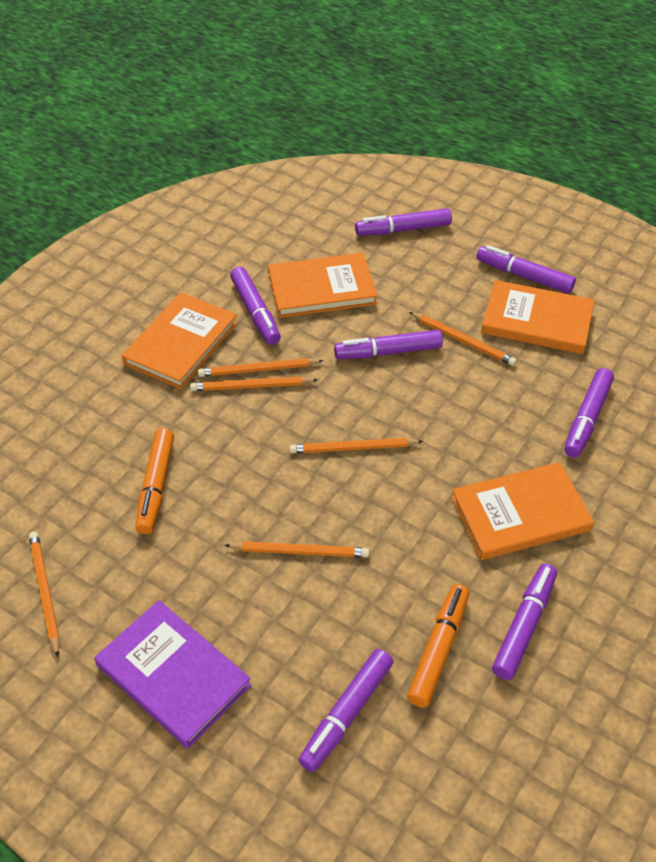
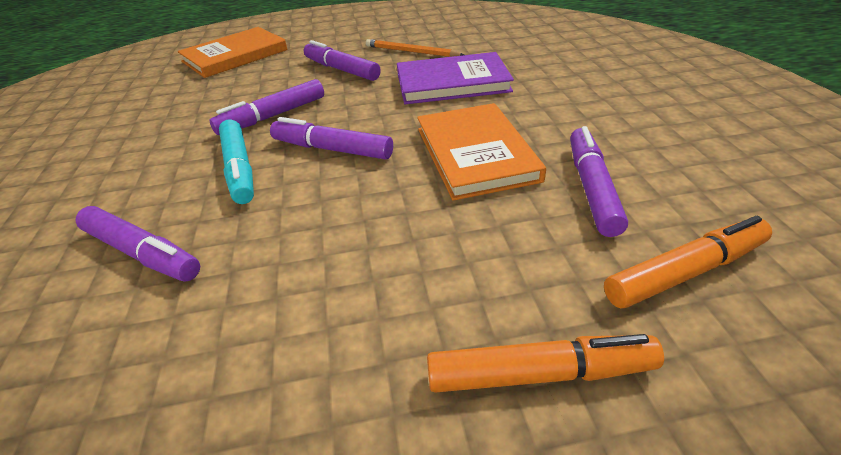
orange book: 4 -> 2
orange pencil: 6 -> 1
purple marker: 7 -> 5
turquoise marker: 0 -> 1

